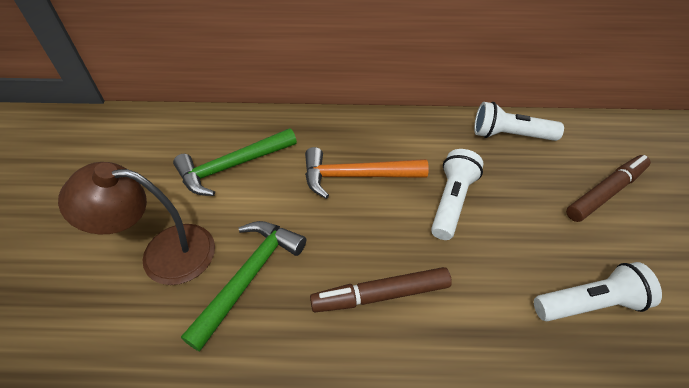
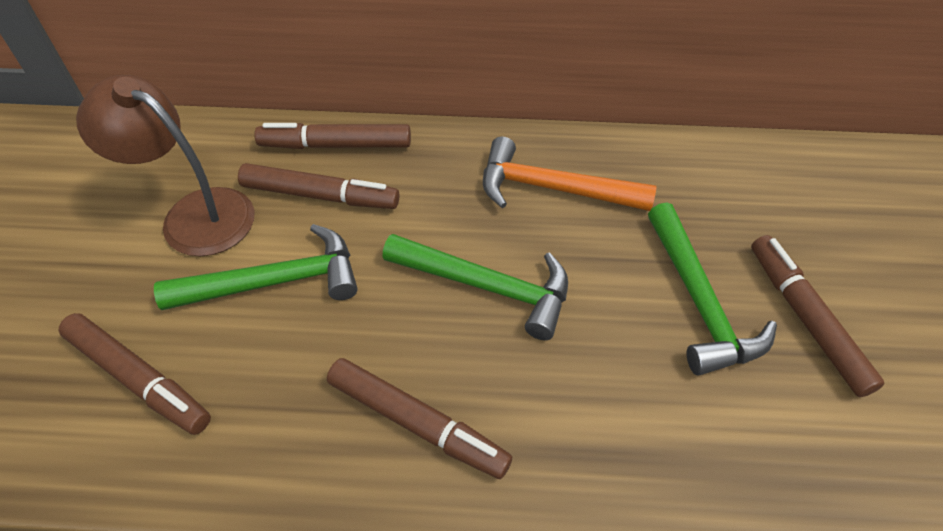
brown marker: 2 -> 5
green hammer: 2 -> 3
white flashlight: 3 -> 0

